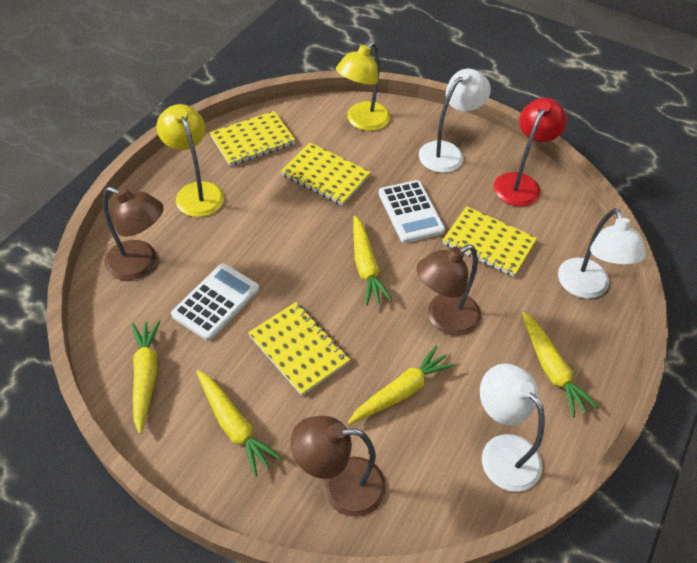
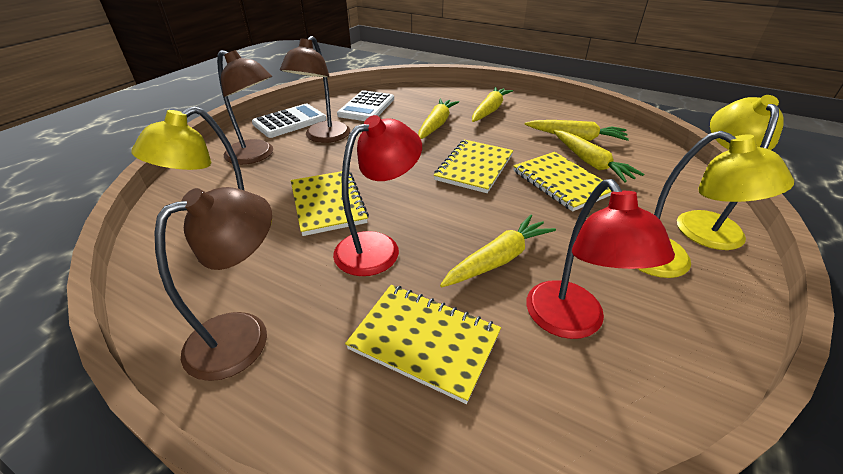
red lamp: 1 -> 2
white lamp: 3 -> 0
yellow lamp: 2 -> 3

